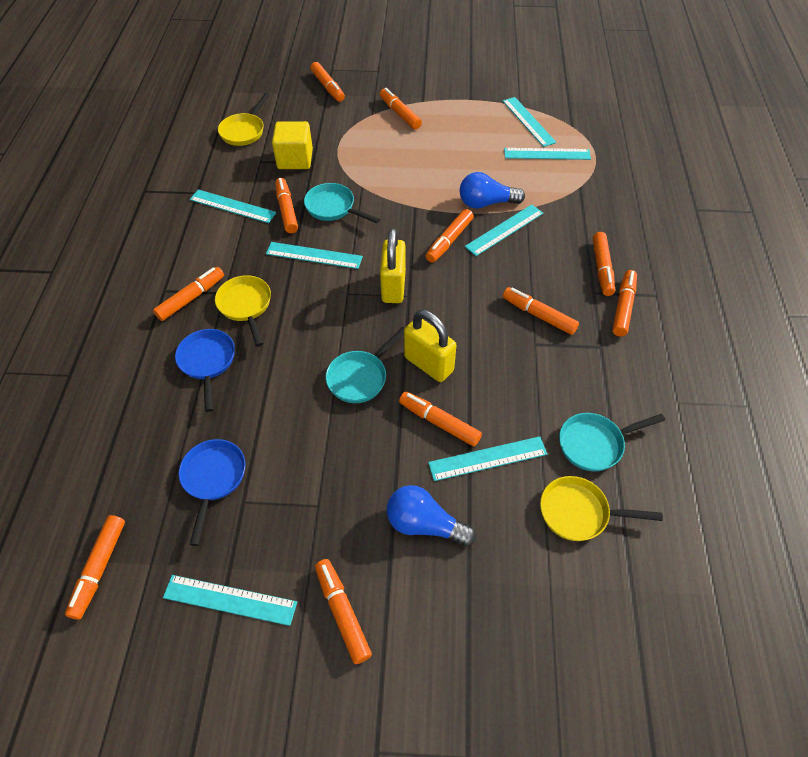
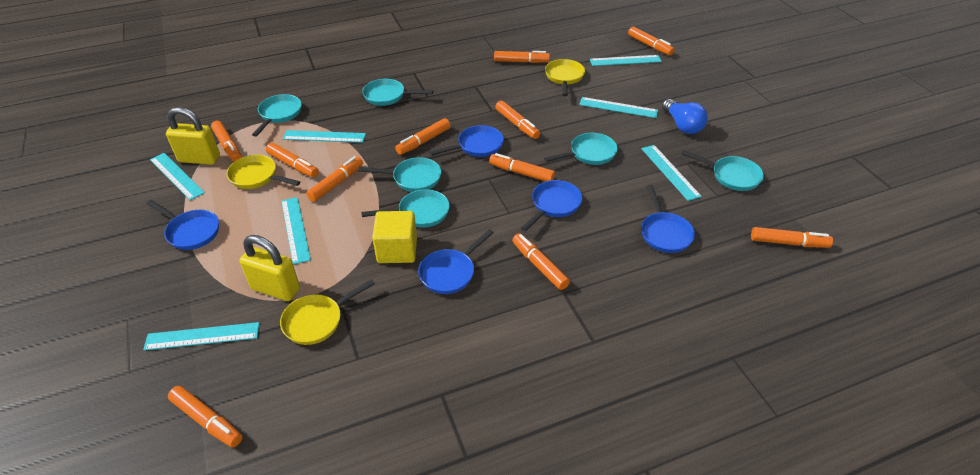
blue light bulb: 2 -> 1
blue pan: 2 -> 5
turquoise pan: 3 -> 6

